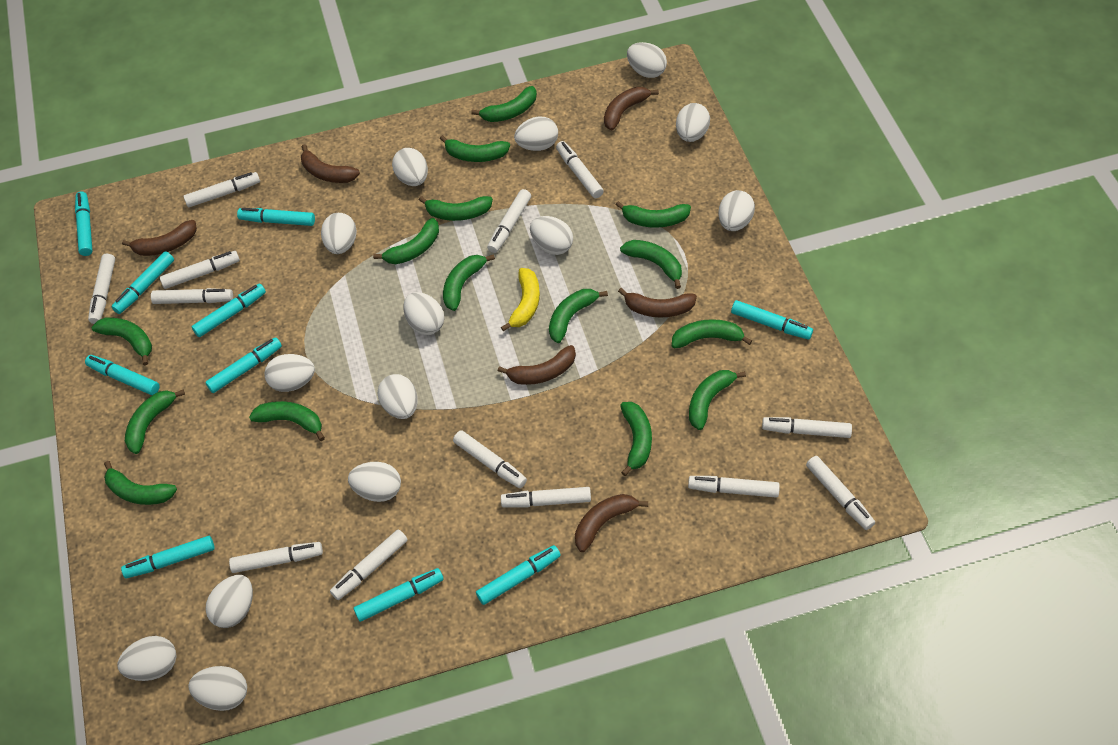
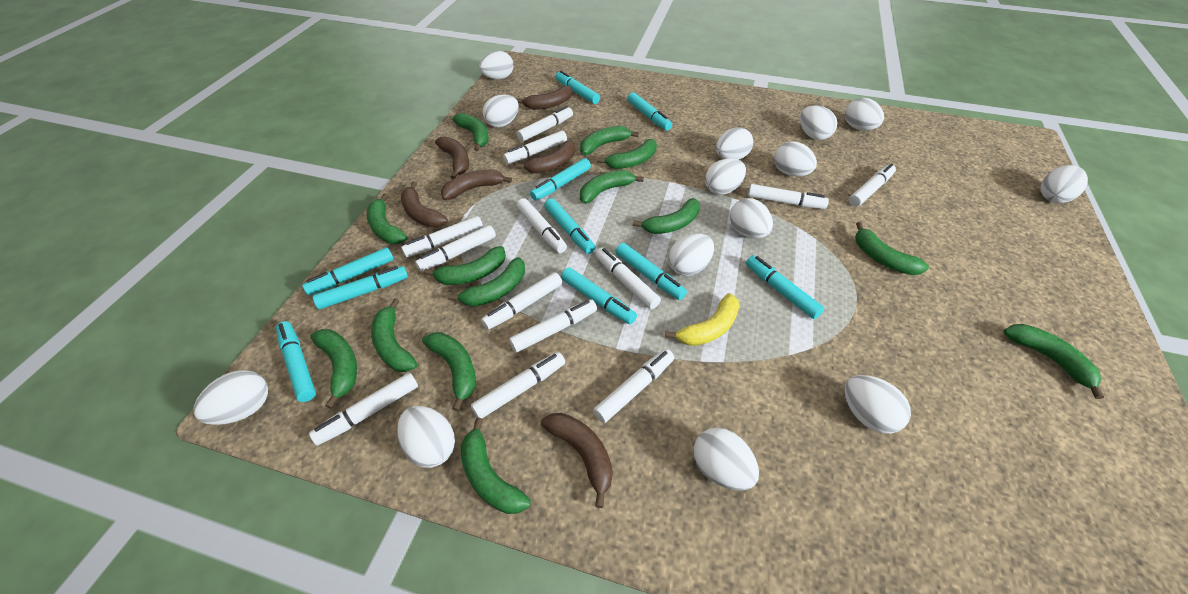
green banana: 15 -> 14

